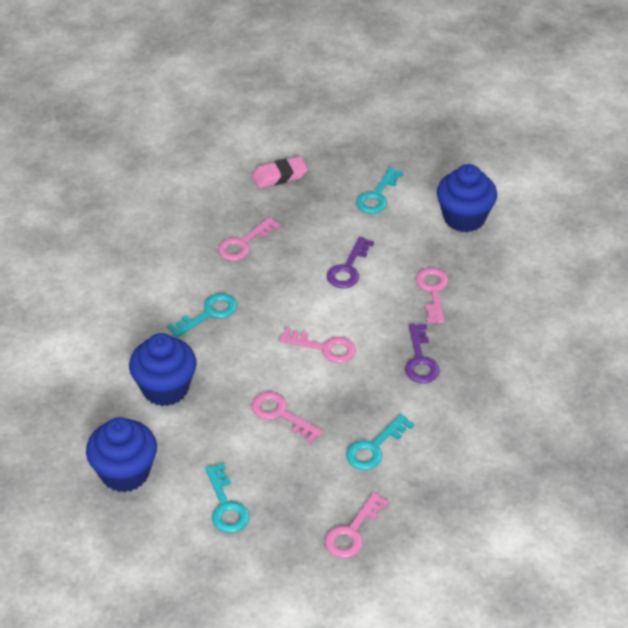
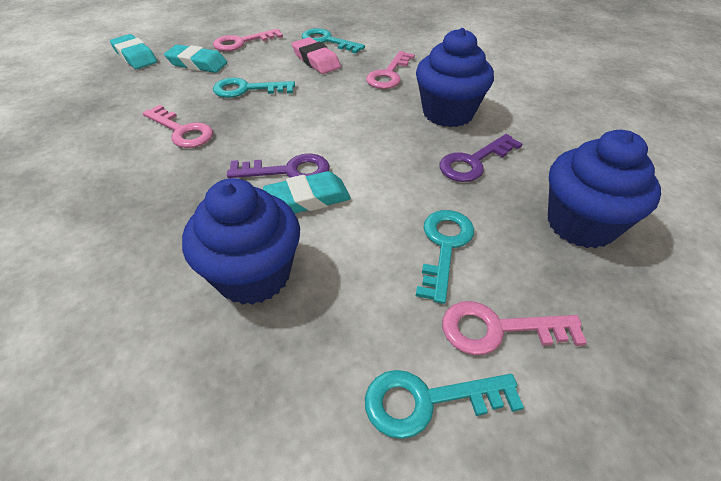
pink key: 5 -> 4
turquoise eraser: 0 -> 3

